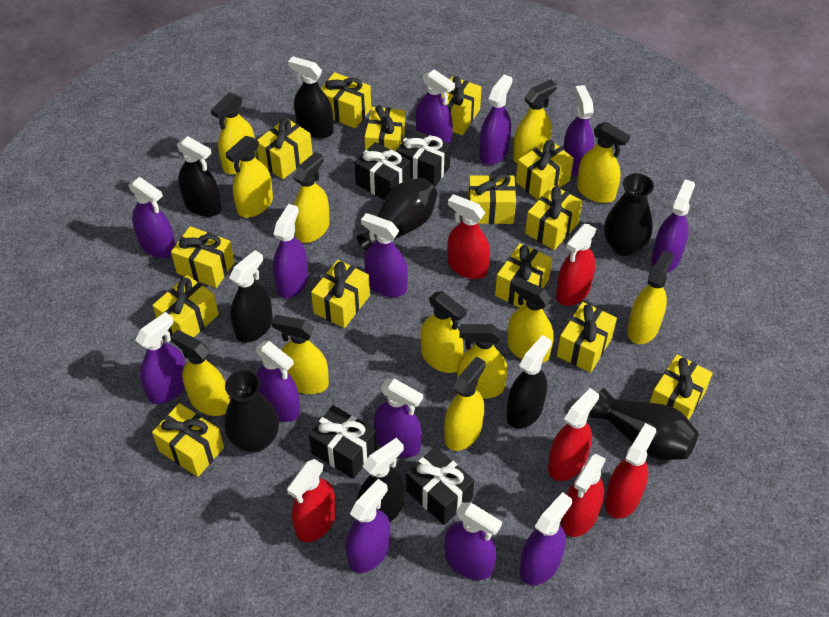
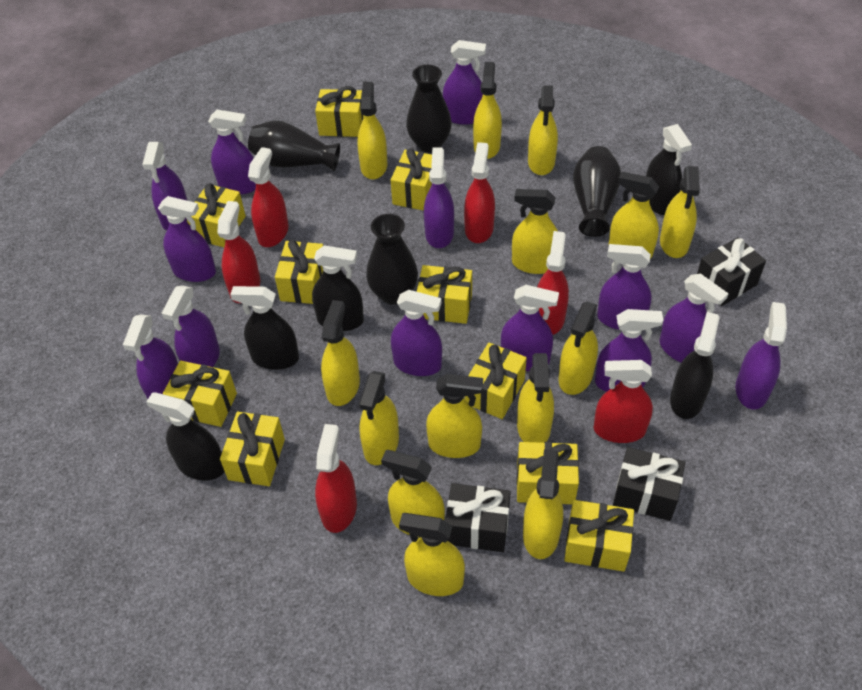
black gift: 4 -> 3
yellow gift: 14 -> 10
yellow spray bottle: 12 -> 14

